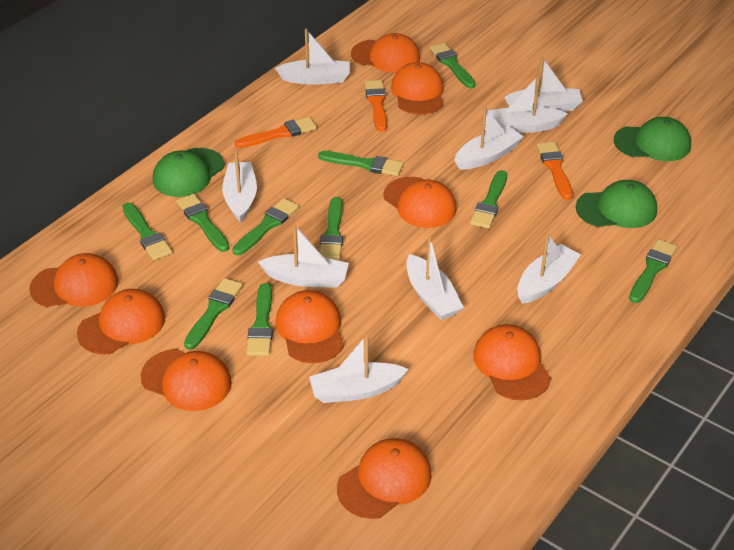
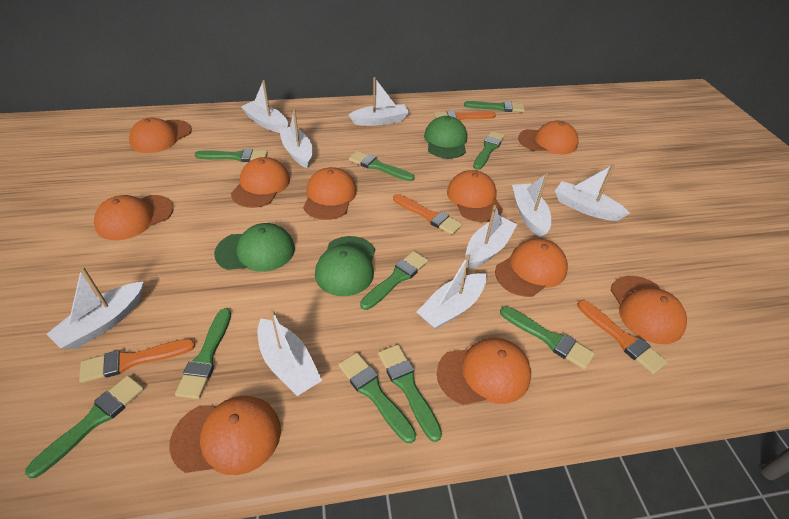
orange brush: 3 -> 4
orange cap: 9 -> 10

